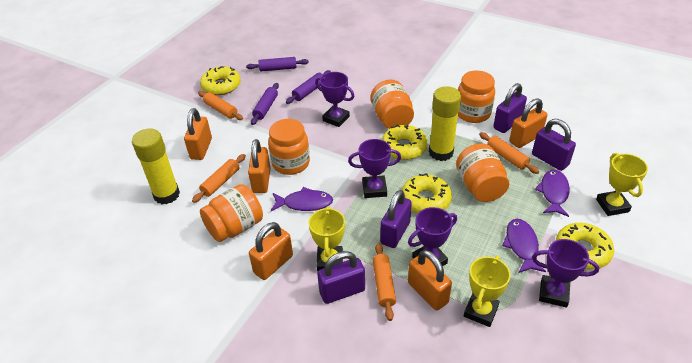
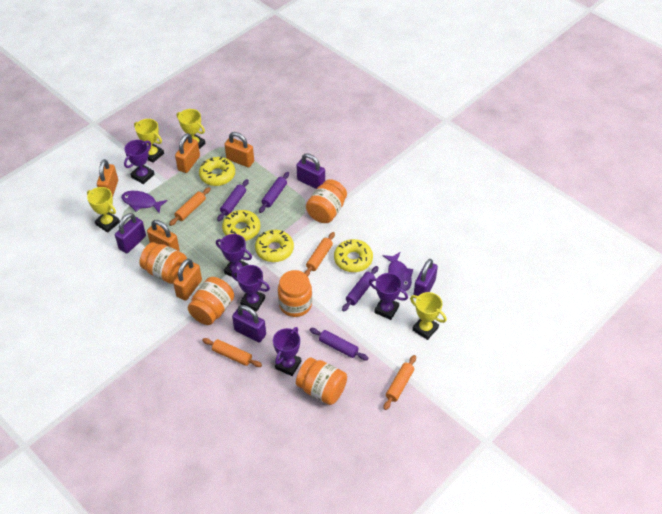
purple fish: 3 -> 2
purple rolling pin: 3 -> 4
purple trophy: 4 -> 5
yellow glue stick: 2 -> 0
yellow trophy: 3 -> 4

